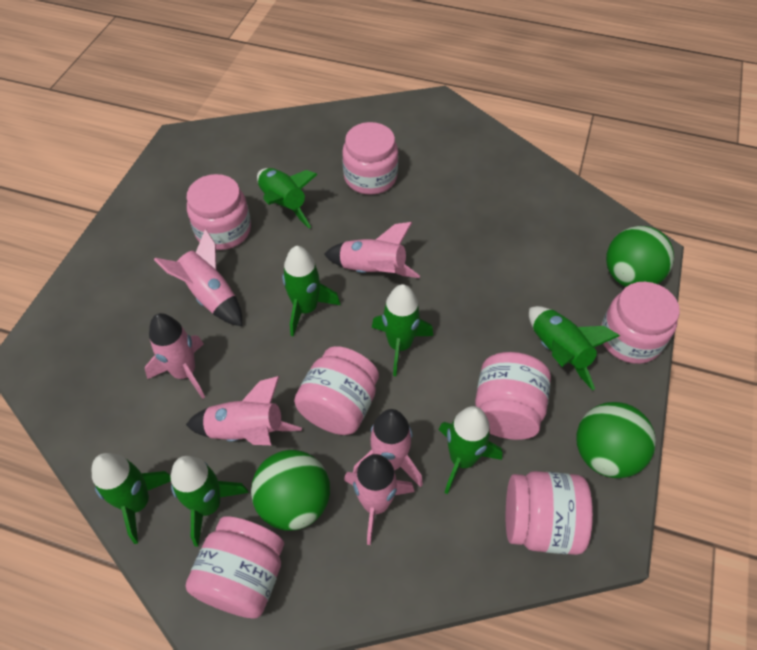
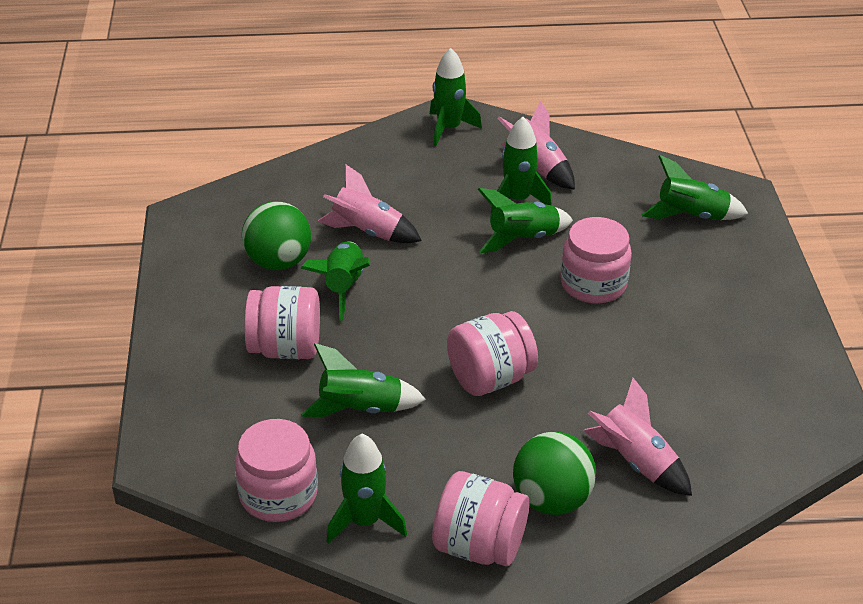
green ball: 3 -> 2
pink jar: 7 -> 5
pink rocket: 6 -> 3

